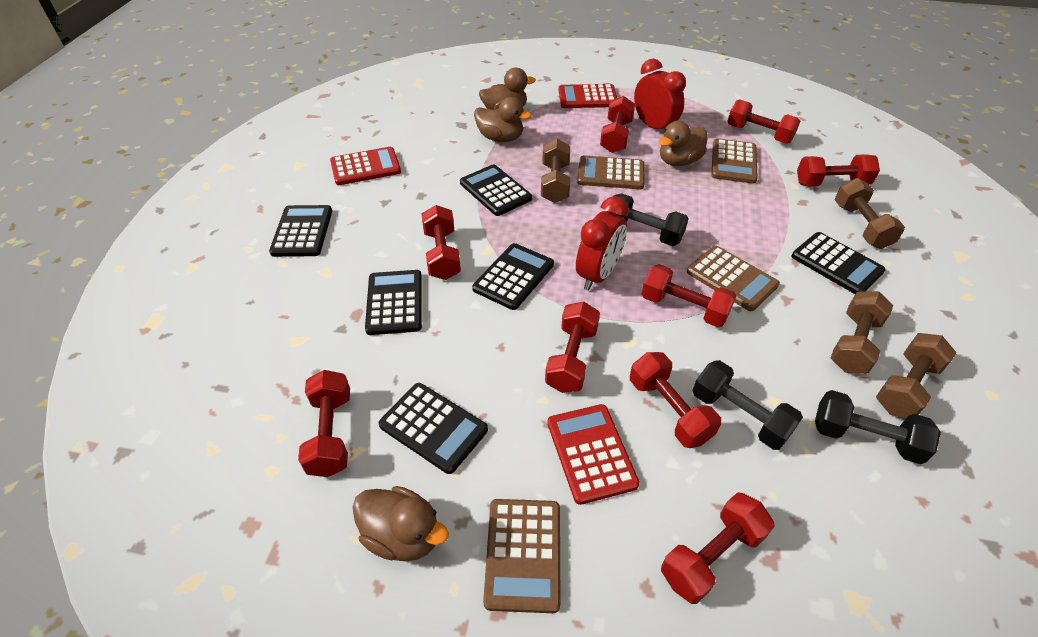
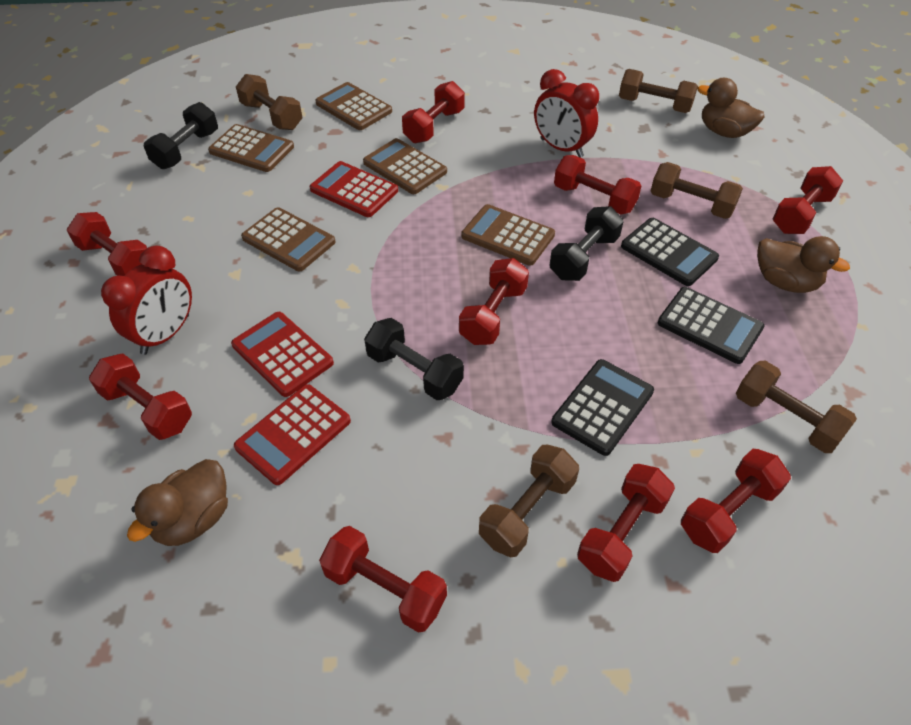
black calculator: 6 -> 3
brown calculator: 4 -> 5
brown duck: 4 -> 3
brown dumbbell: 4 -> 5

